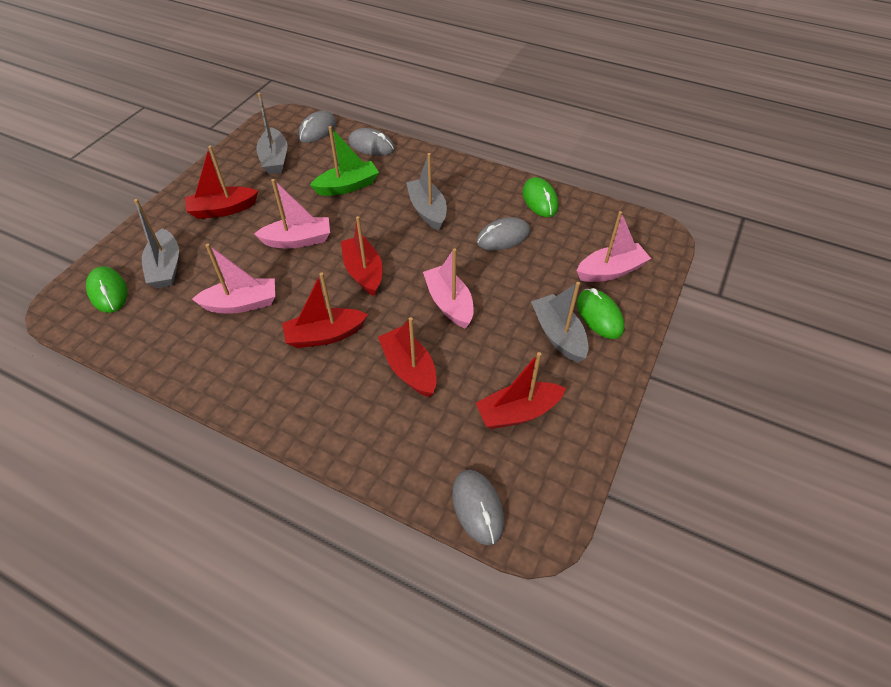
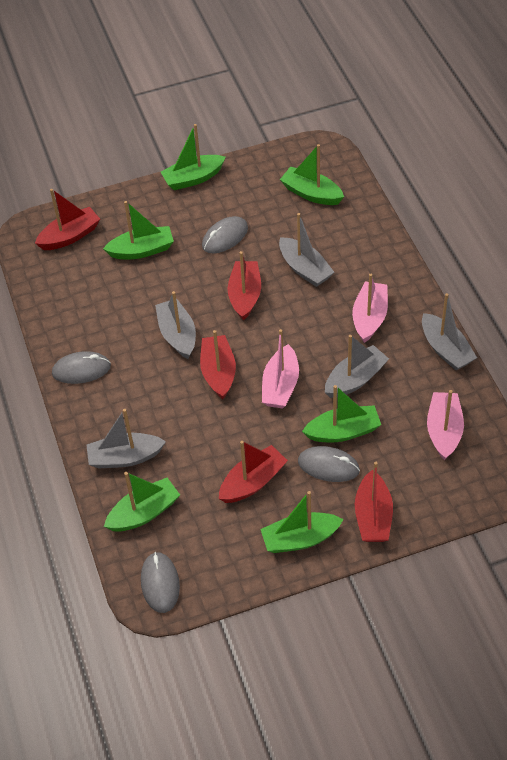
green boat: 1 -> 6
green mouse: 3 -> 0
grey boat: 4 -> 5
pink boat: 4 -> 3

